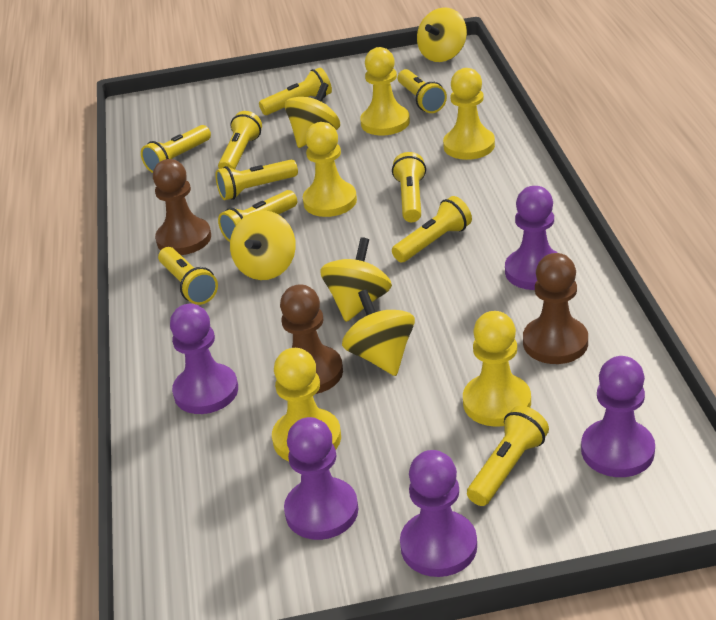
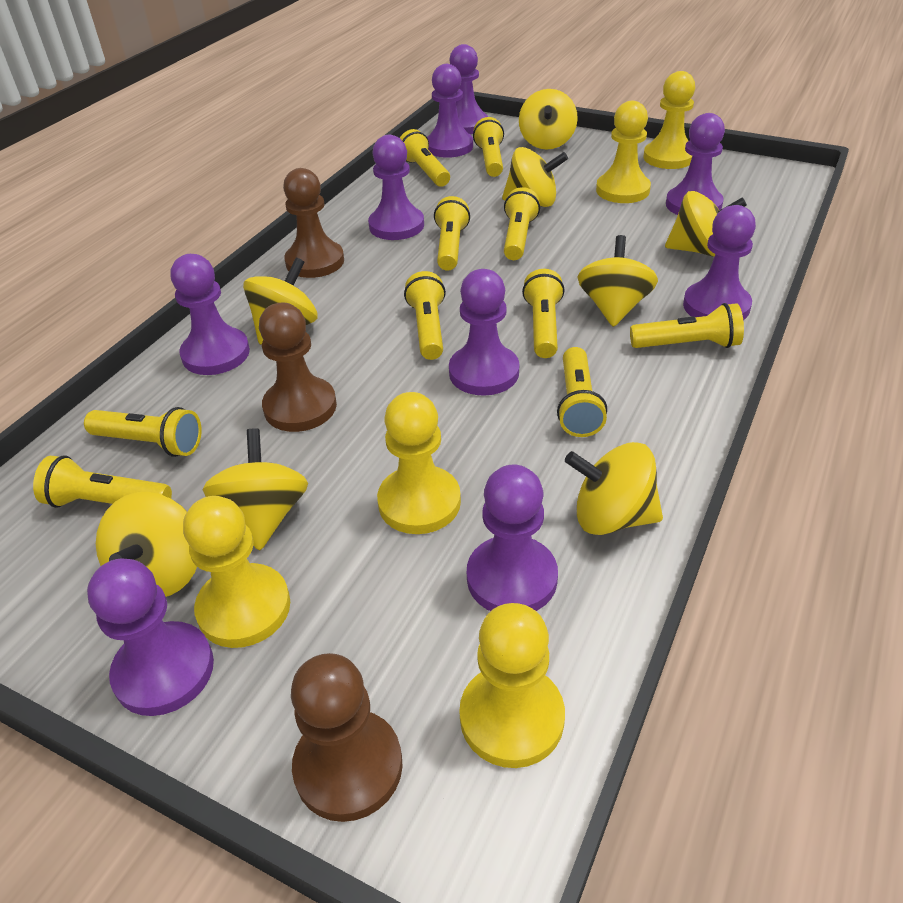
purple pawn: 5 -> 9
yellow spinning top: 5 -> 8

